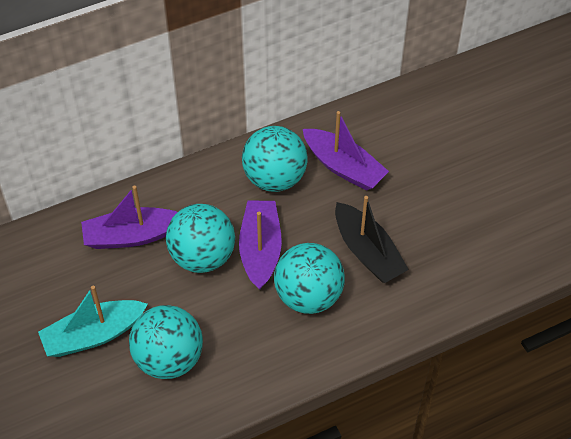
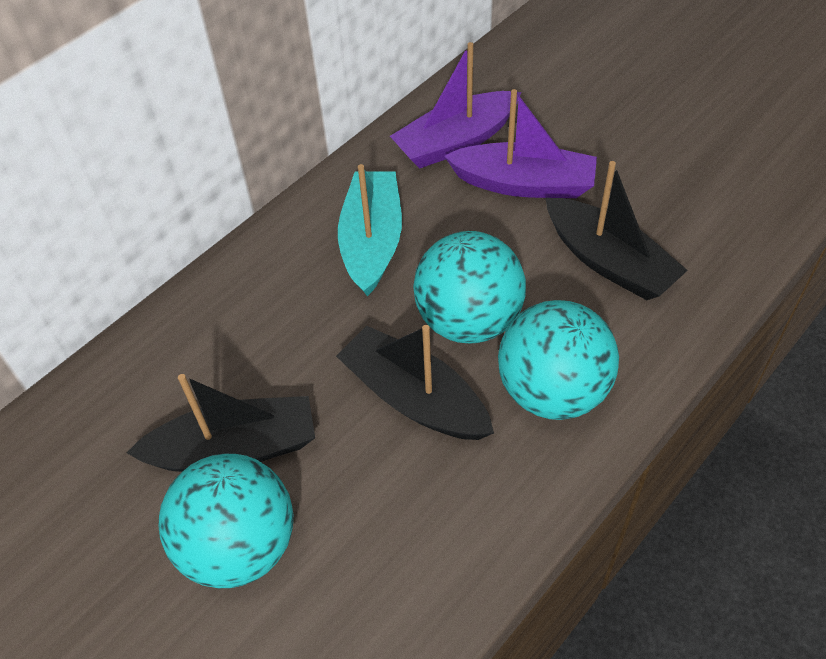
black boat: 1 -> 3
purple boat: 3 -> 2
turquoise ball: 4 -> 3

